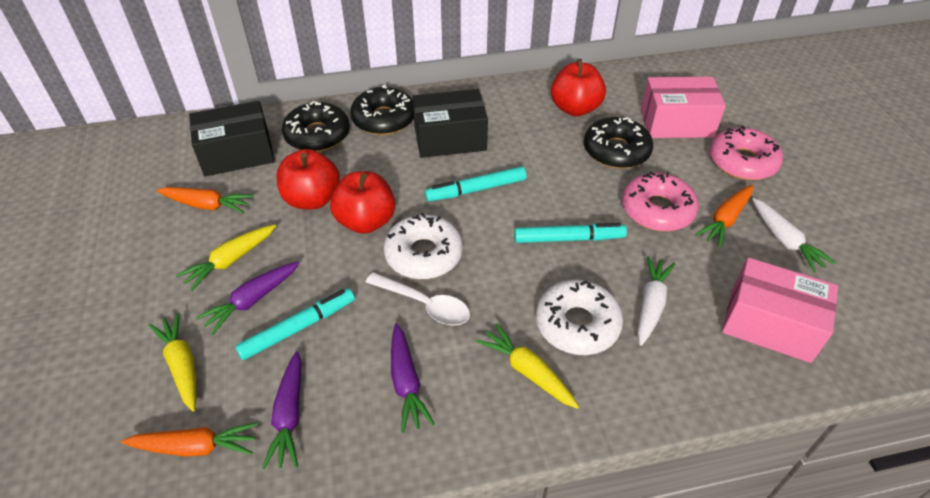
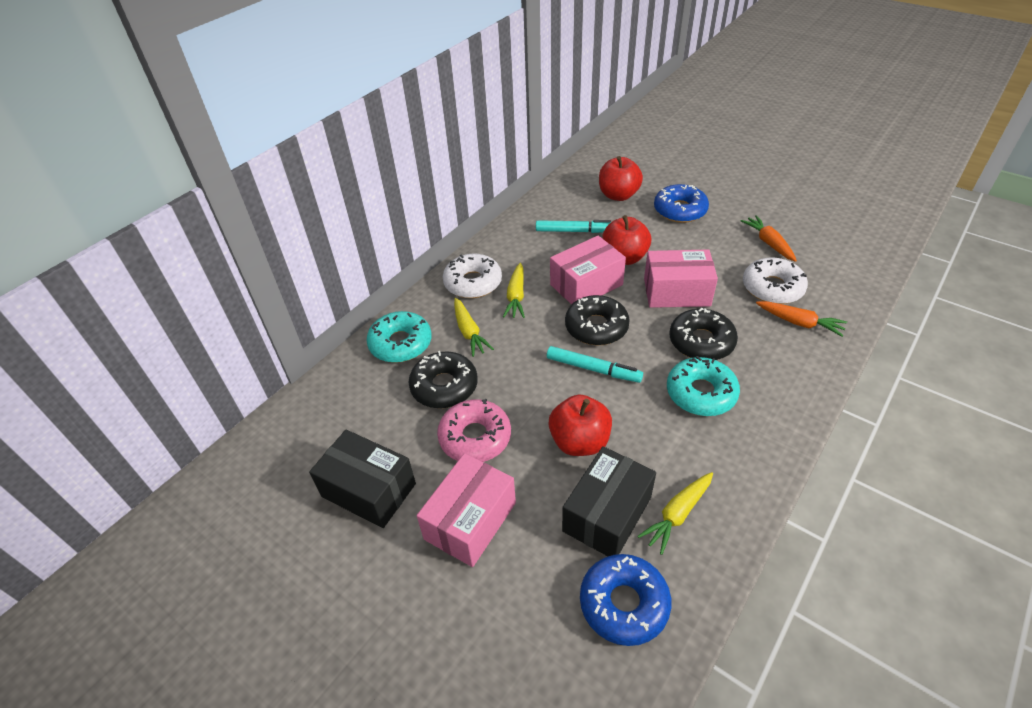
blue donut: 0 -> 2
orange carrot: 3 -> 2
pink box: 2 -> 3
pink donut: 2 -> 1
purple carrot: 3 -> 0
turquoise donut: 0 -> 2
turquoise marker: 3 -> 2
white carrot: 2 -> 0
white spoon: 1 -> 0

